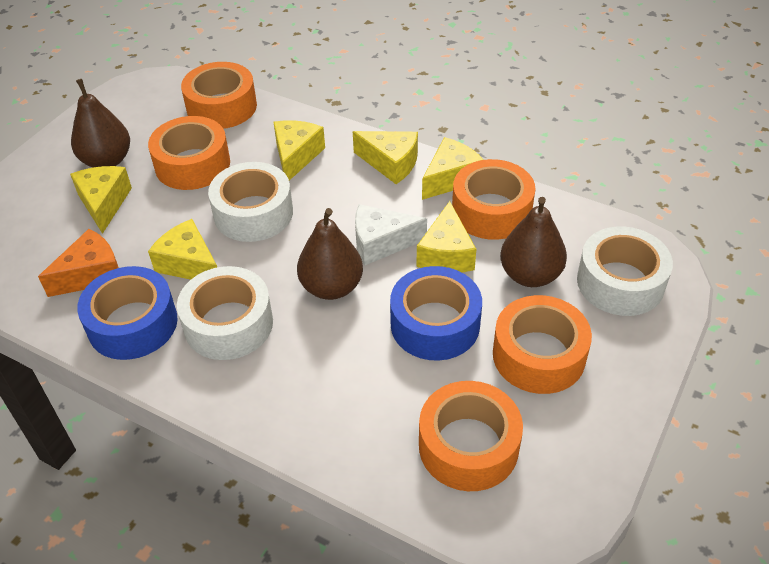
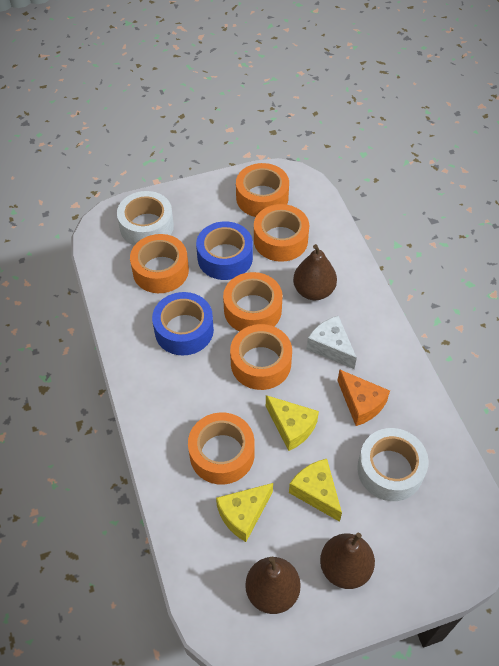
orange tape: 5 -> 6
white tape: 3 -> 2
yellow cheese: 6 -> 3

